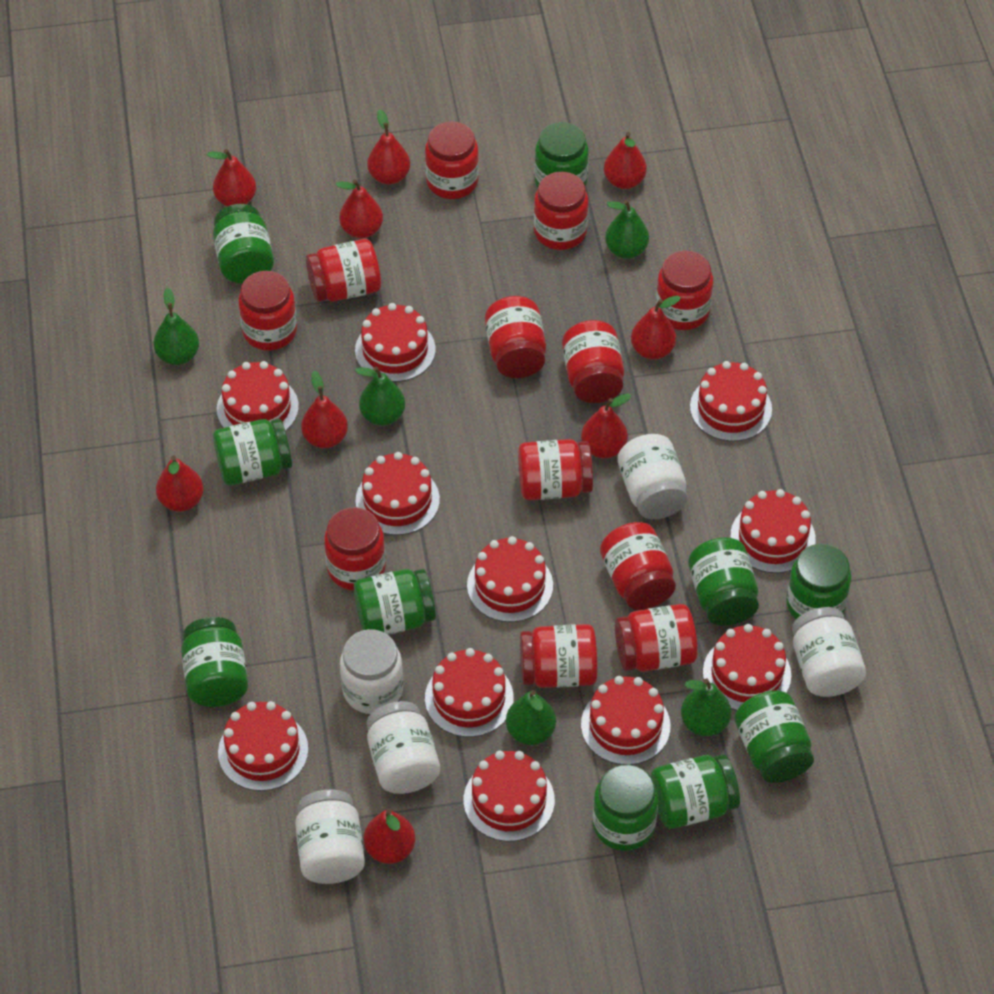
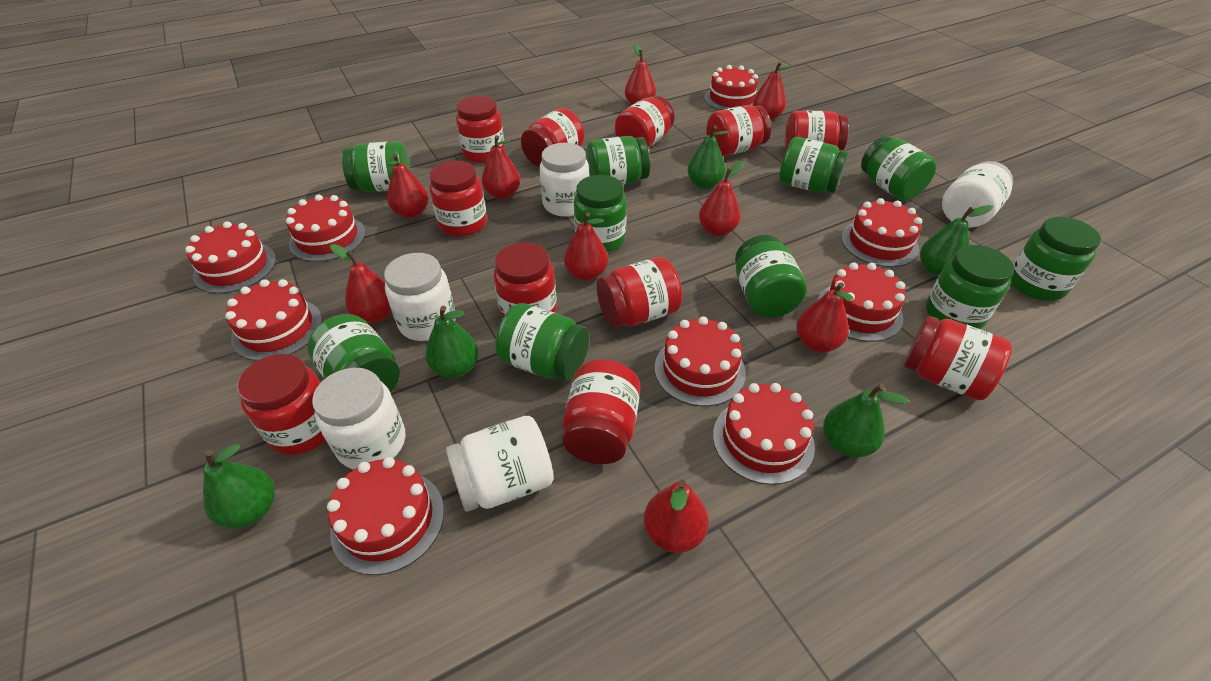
red cake: 11 -> 9
red jar: 12 -> 11

